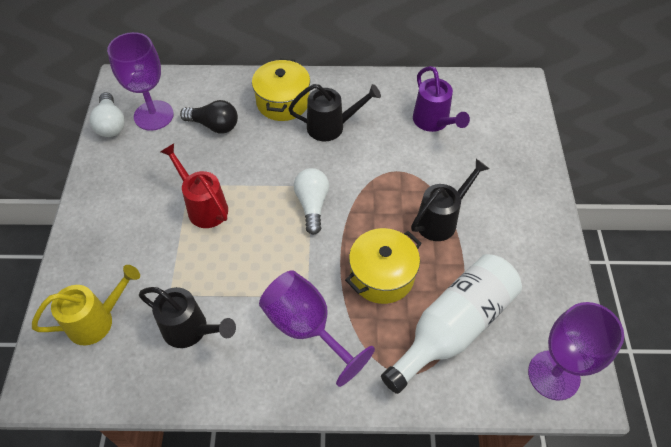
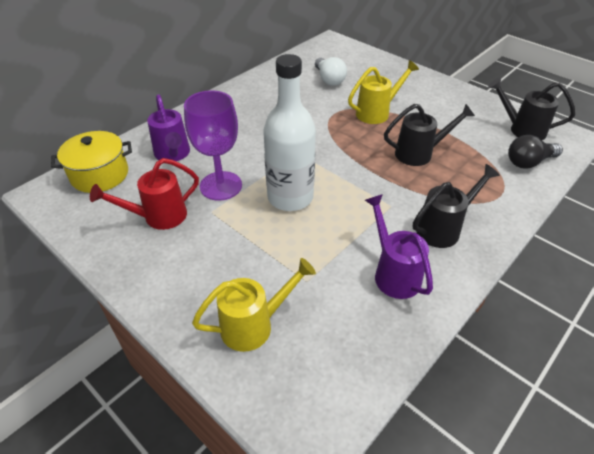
purple goblet: 3 -> 1
purple watering can: 1 -> 2
white light bulb: 2 -> 1
yellow pot: 2 -> 1
yellow watering can: 1 -> 2

